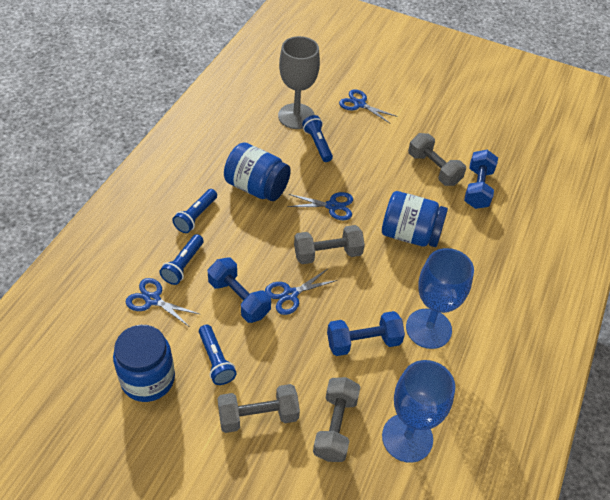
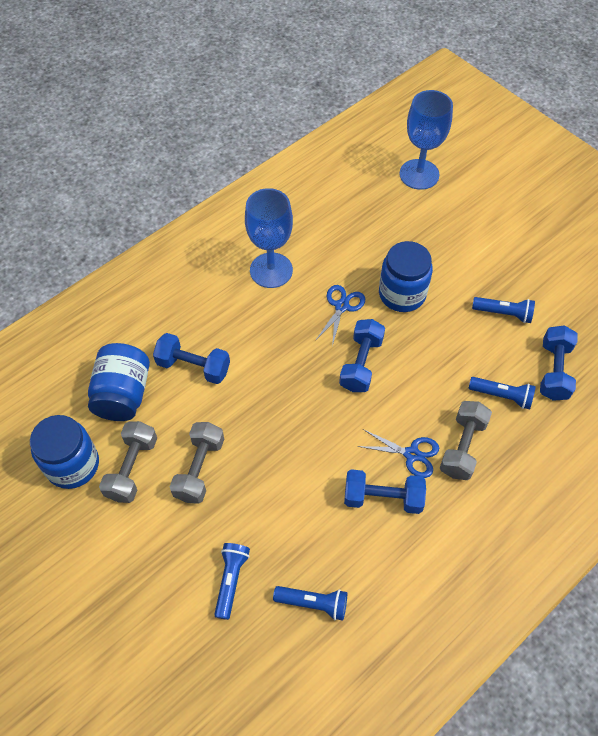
blue dumbbell: 3 -> 4
blue scissors: 4 -> 2
grey dumbbell: 4 -> 3
grey goblet: 1 -> 0

